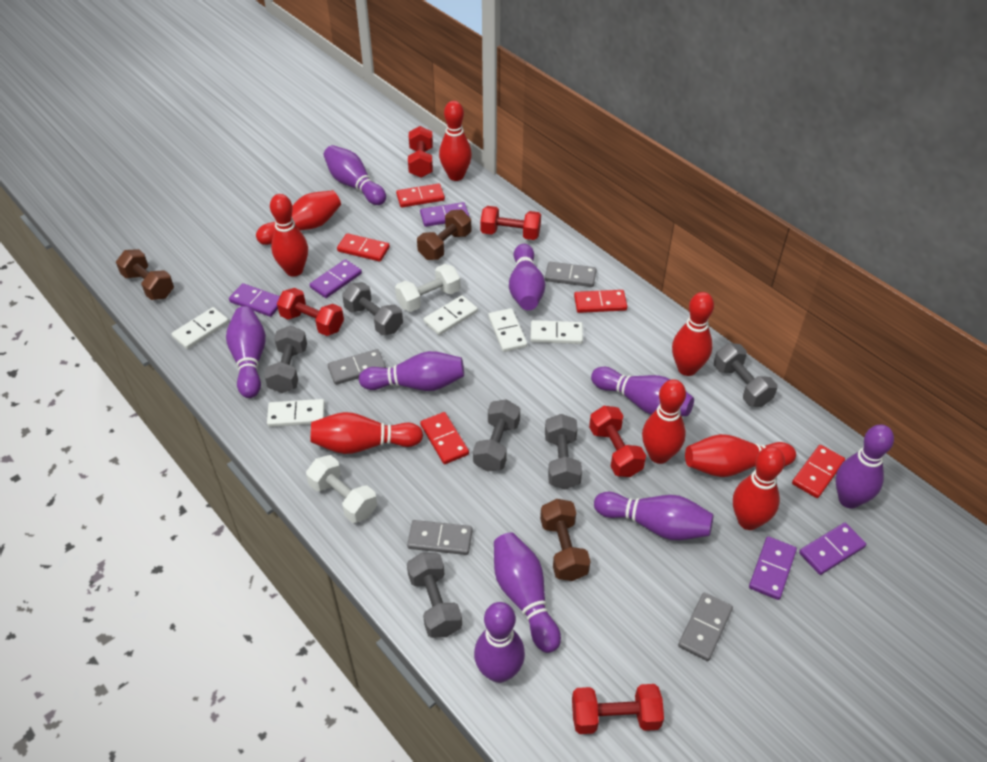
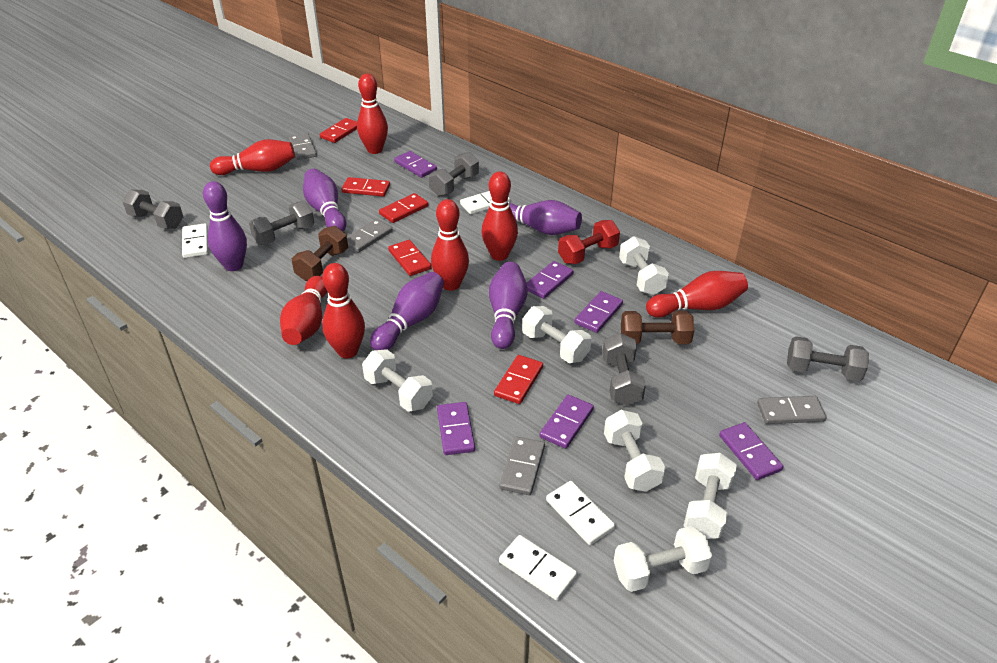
brown dumbbell: 3 -> 2
grey dumbbell: 6 -> 5
purple bowling pin: 9 -> 5
purple domino: 5 -> 6
red bowling pin: 8 -> 7
red dumbbell: 5 -> 1
white domino: 5 -> 4
white dumbbell: 2 -> 6

